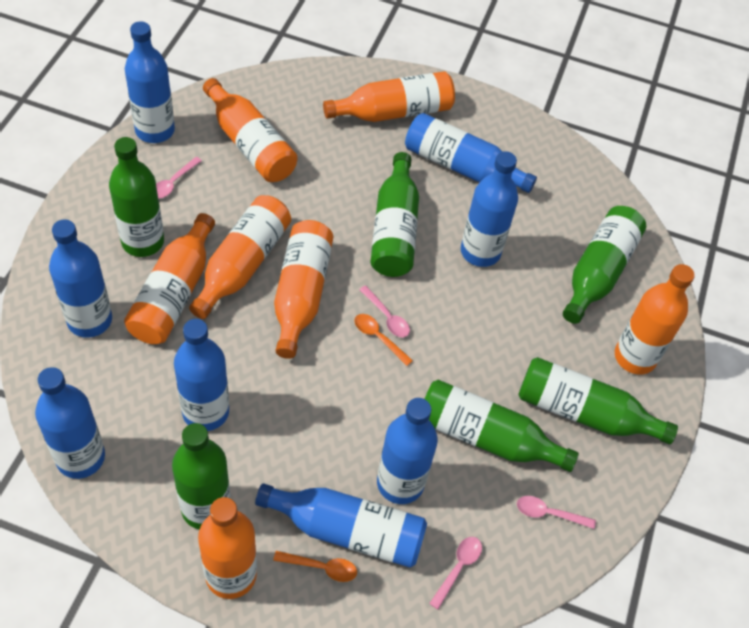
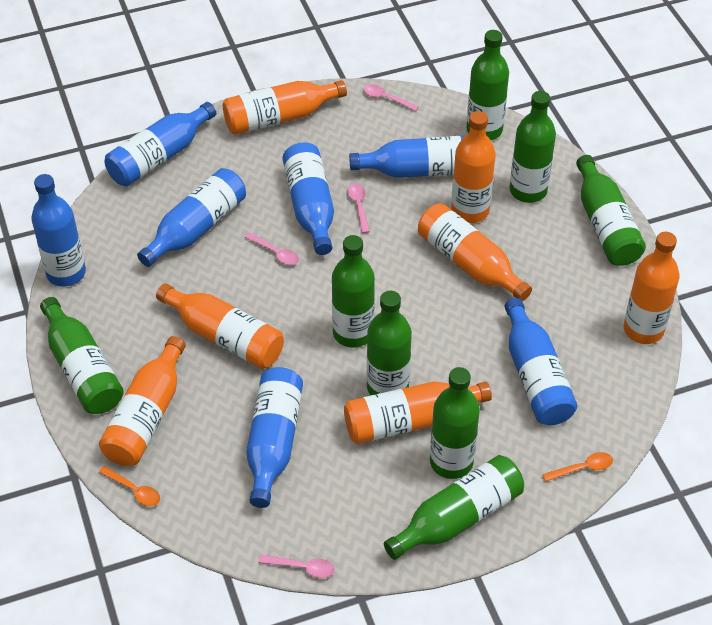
blue bottle: 8 -> 7
green bottle: 6 -> 8

